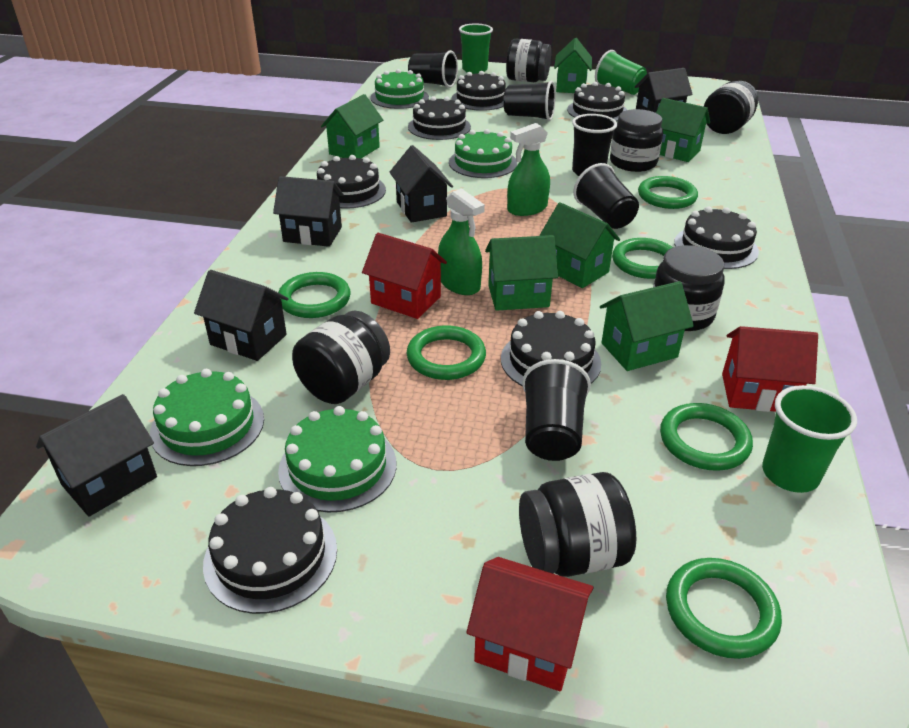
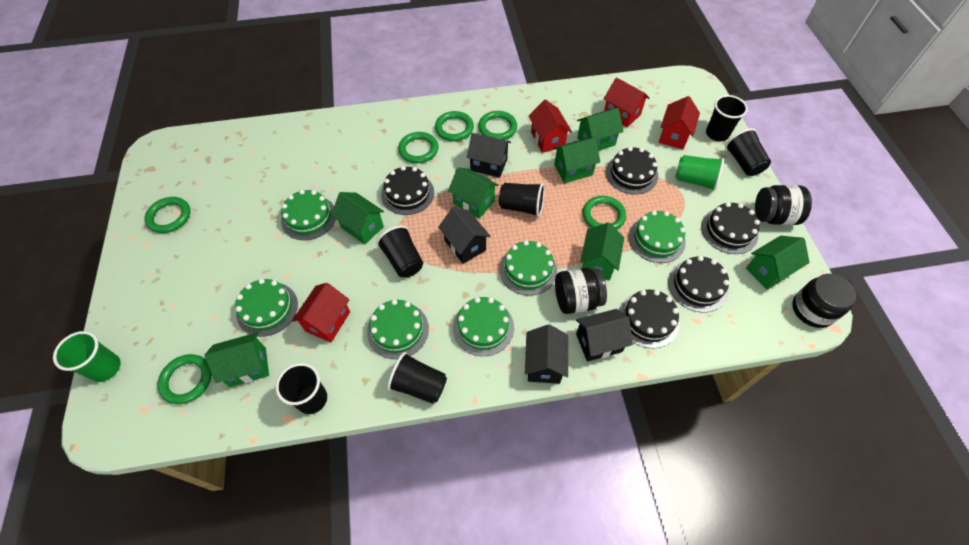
black cake: 7 -> 5
black cup: 5 -> 6
black house: 5 -> 4
black jar: 6 -> 3
green cake: 4 -> 6
green cup: 3 -> 2
green house: 6 -> 7
green spray bottle: 2 -> 0
red house: 3 -> 4

